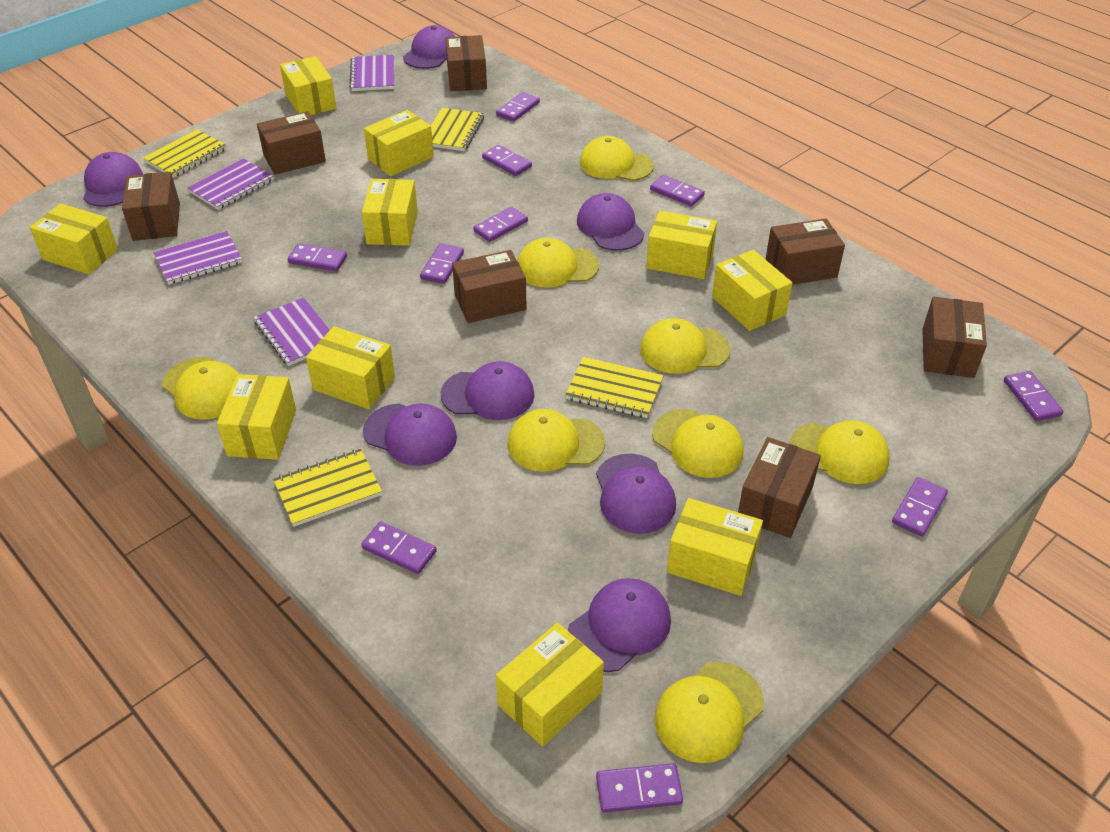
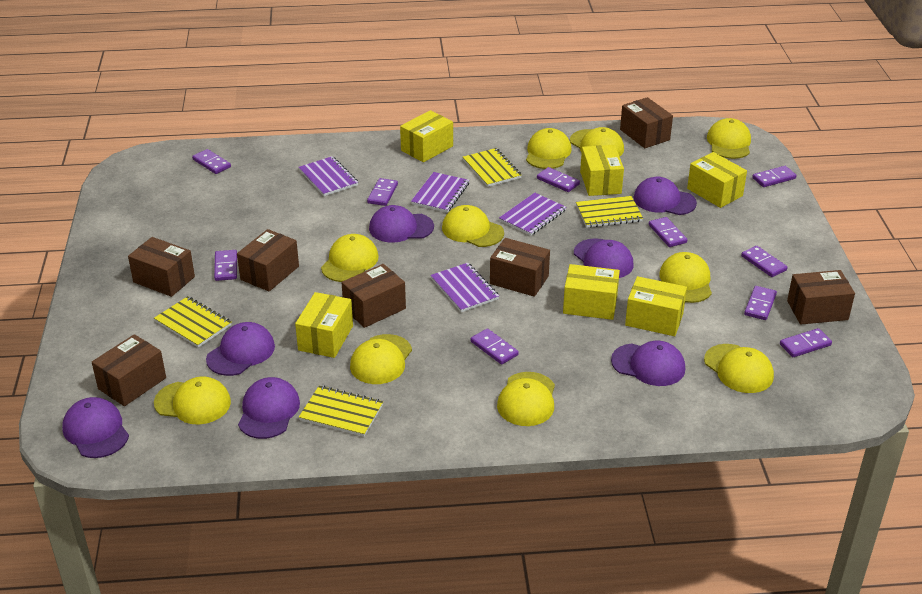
yellow box: 10 -> 6
yellow cap: 8 -> 10

